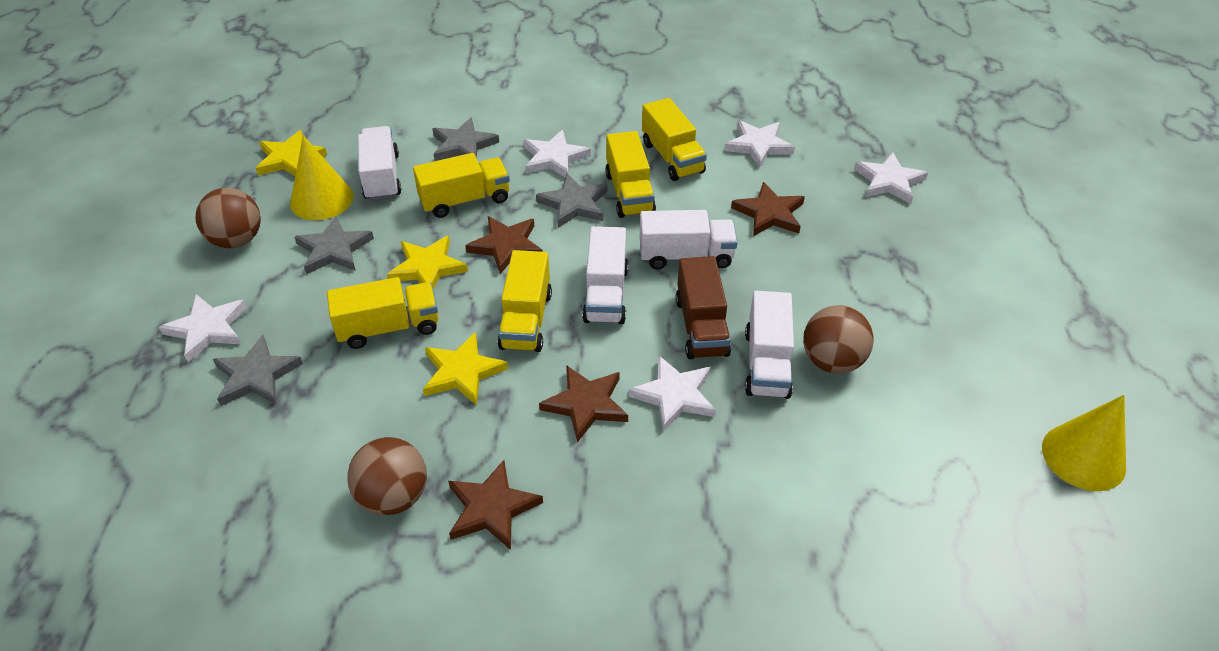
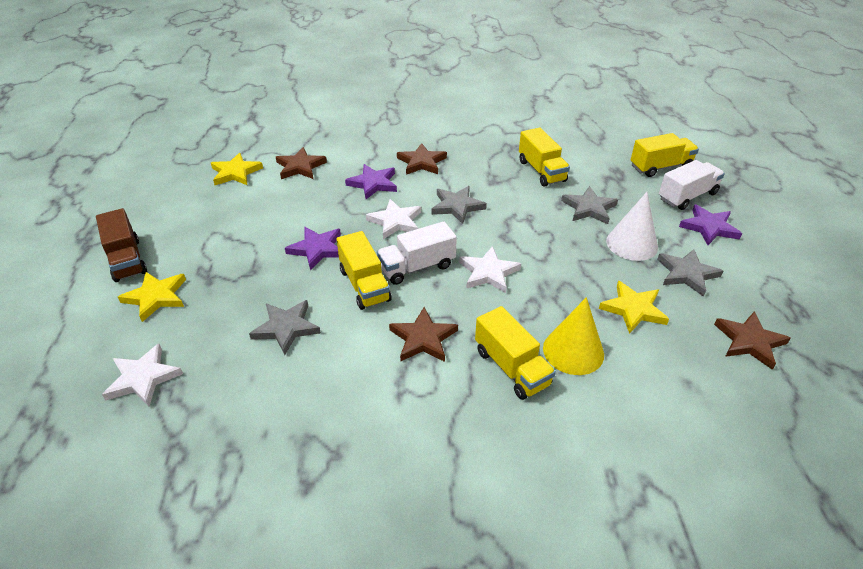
brown ball: 3 -> 0
purple star: 0 -> 3
white cone: 0 -> 1
white star: 5 -> 3
white truck: 4 -> 2
yellow cone: 2 -> 1
yellow truck: 5 -> 4

